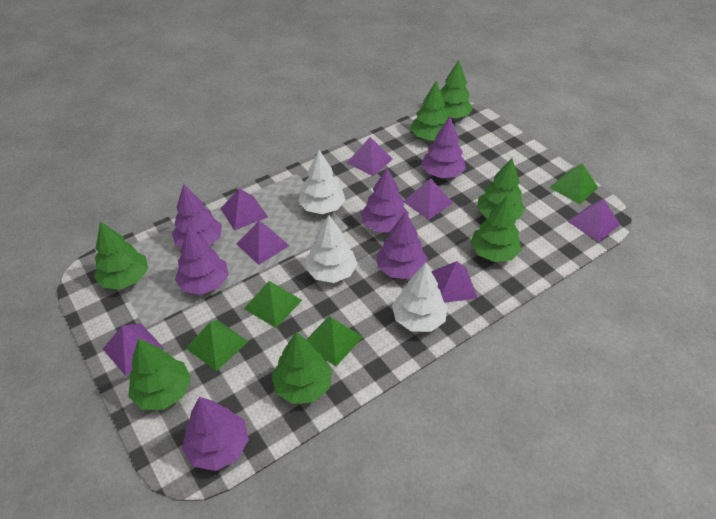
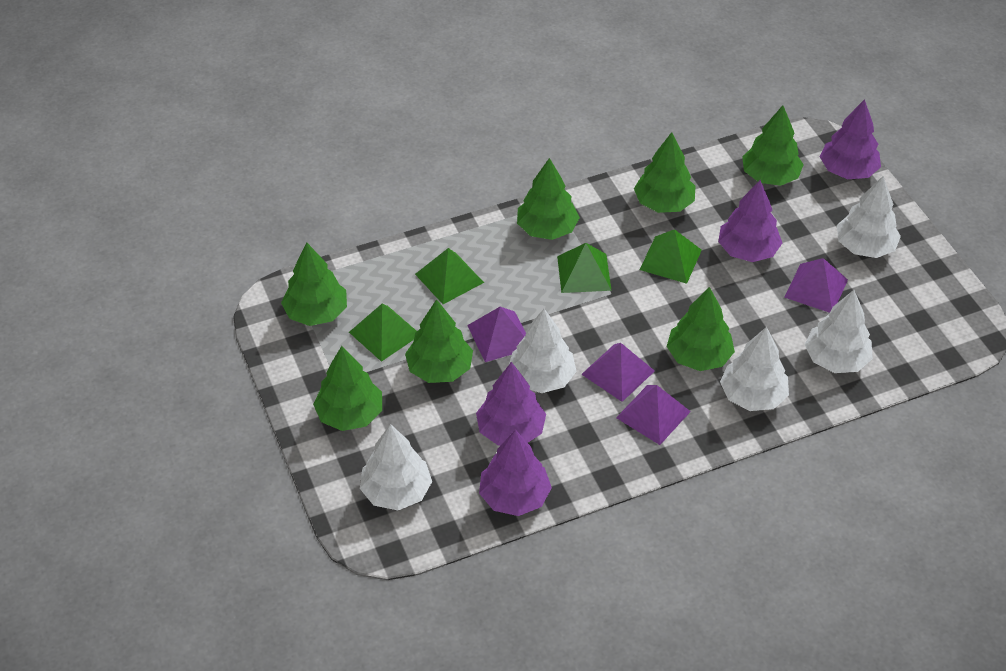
purple pyramid: 7 -> 4
purple tree: 6 -> 4
white tree: 3 -> 5

